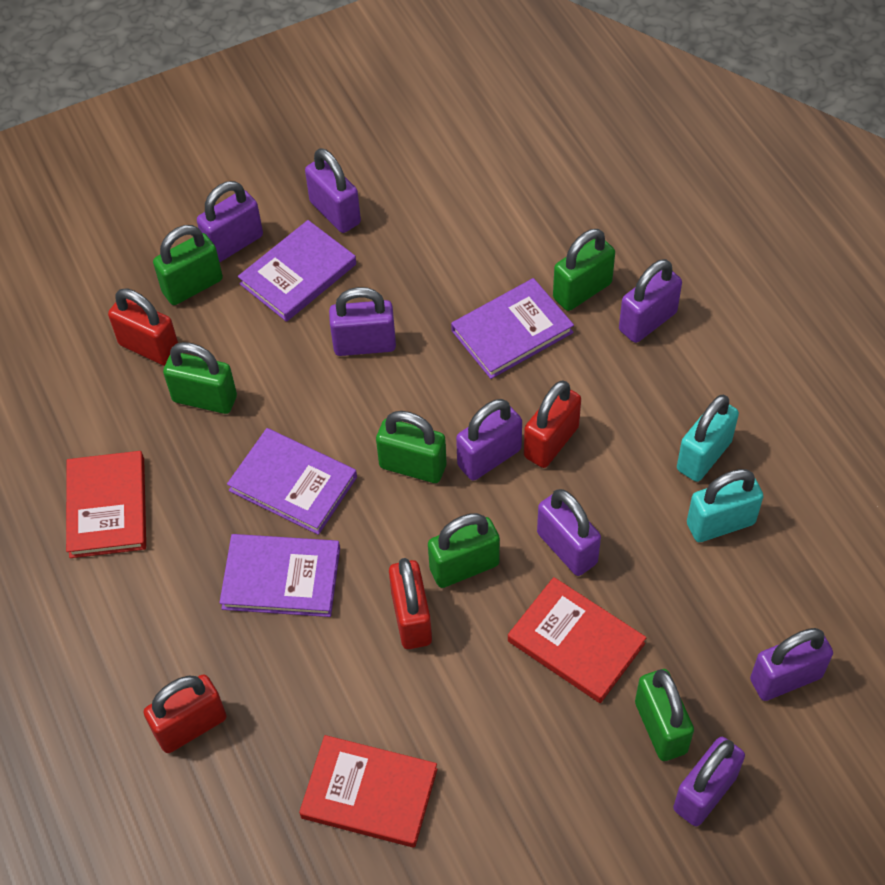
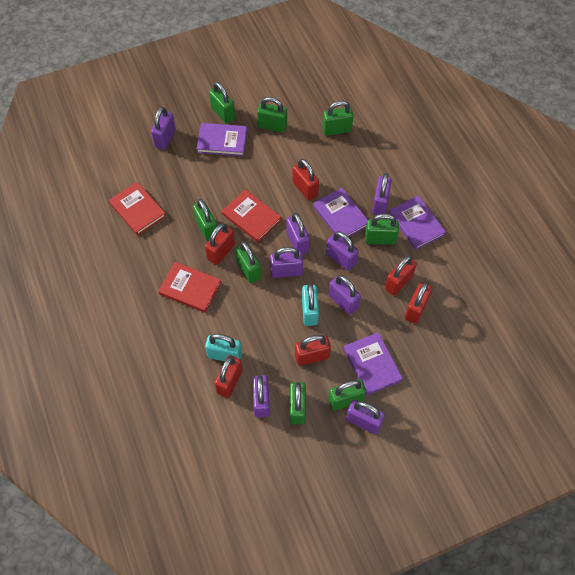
green padlock: 6 -> 8
red padlock: 4 -> 6

